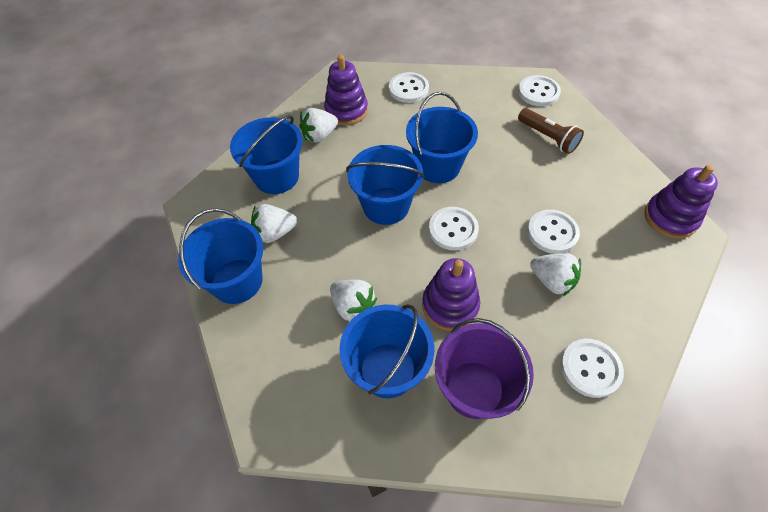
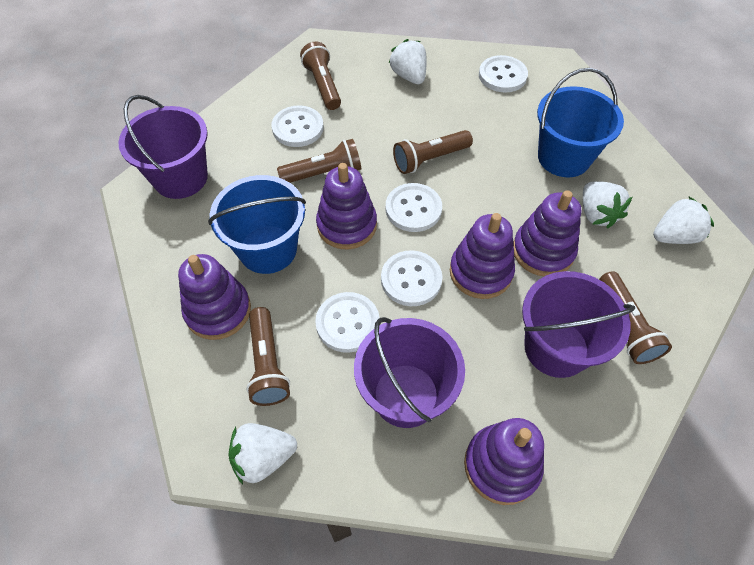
blue bucket: 5 -> 2
brown flashlight: 1 -> 5
purple bucket: 1 -> 3
purple stacking toy: 3 -> 5

